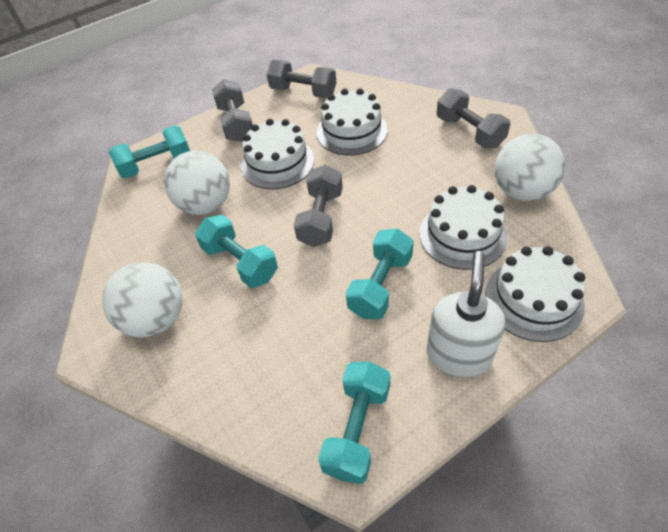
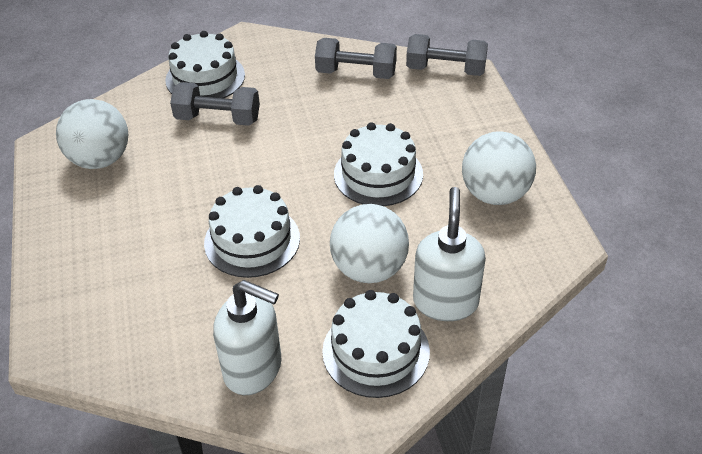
grey dumbbell: 4 -> 3
turquoise dumbbell: 4 -> 0
white soap dispenser: 1 -> 2

